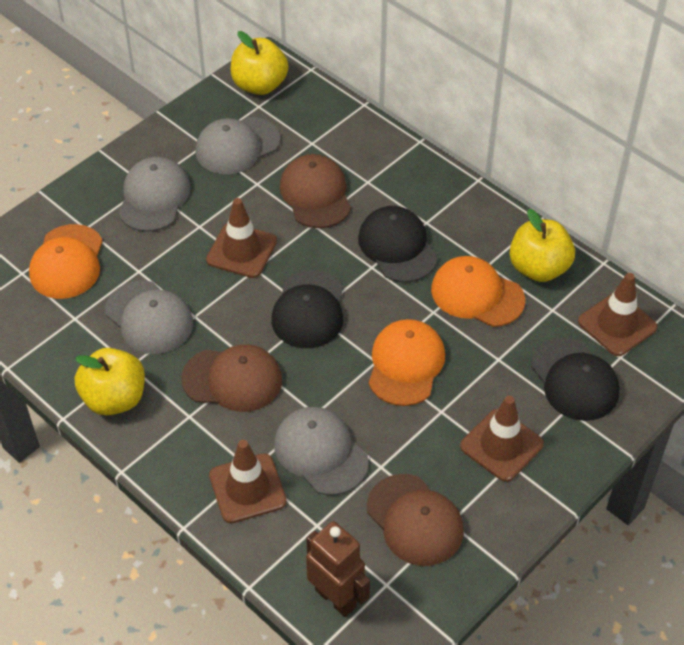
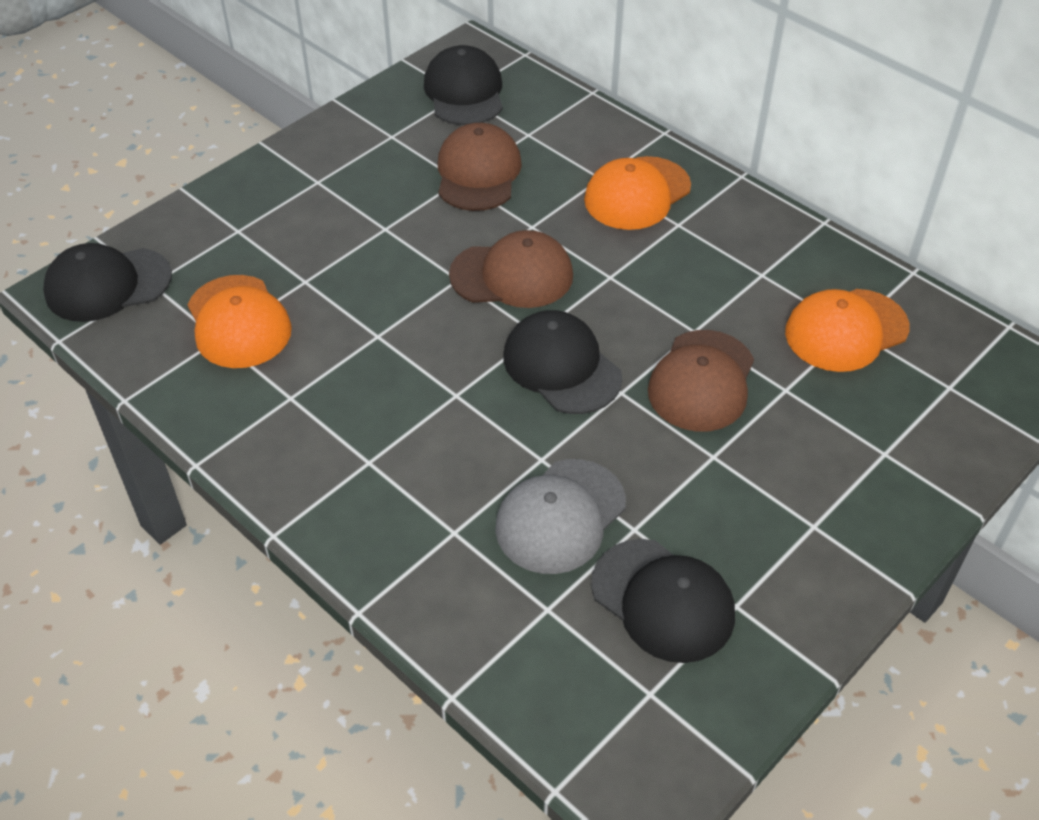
black cap: 3 -> 4
brown robot: 1 -> 0
brown traffic cone: 4 -> 0
grey cap: 4 -> 1
yellow apple: 3 -> 0

